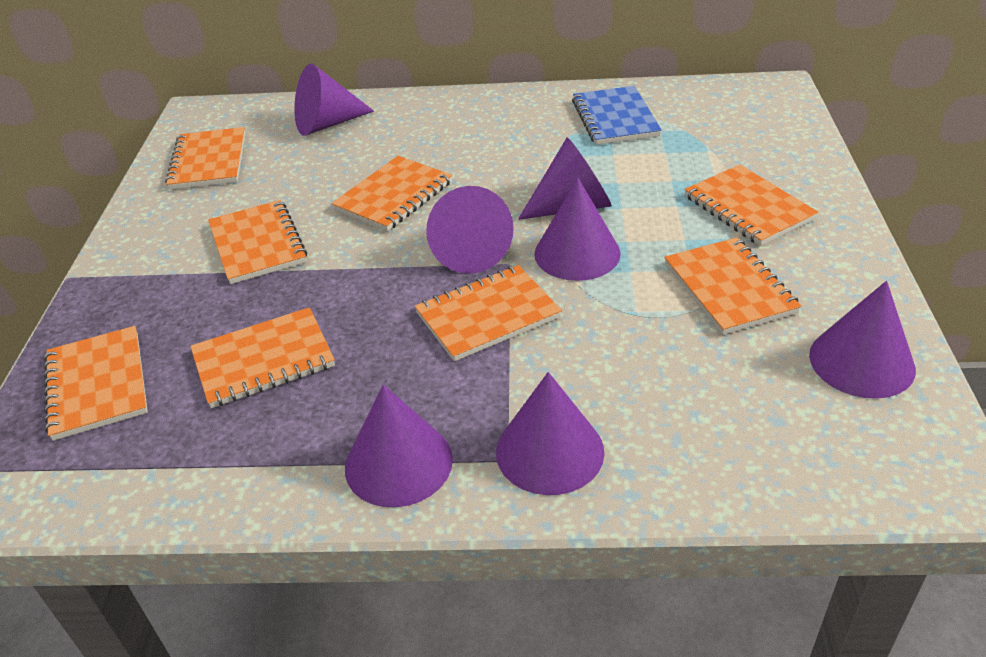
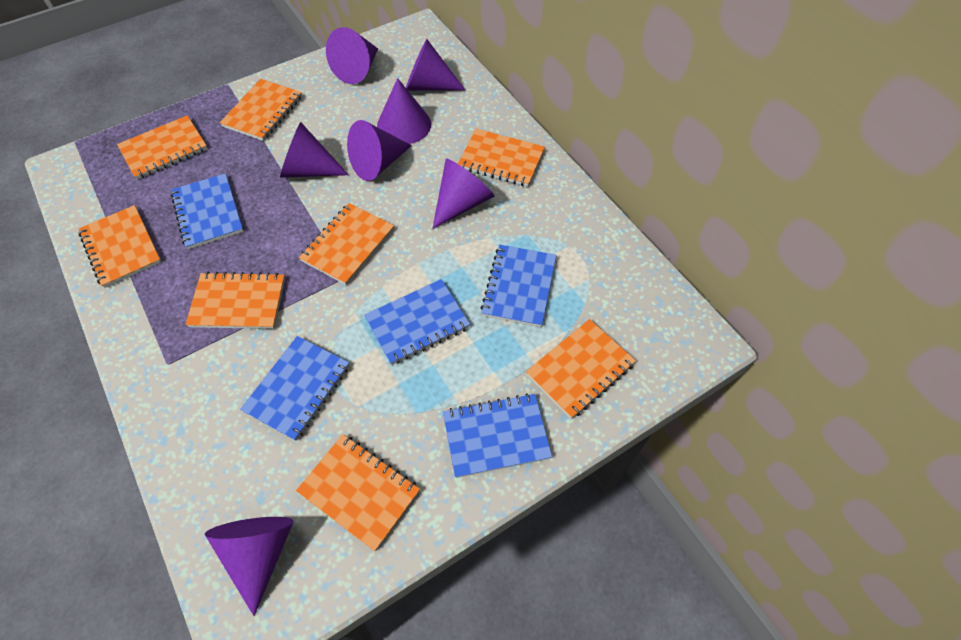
blue notebook: 1 -> 5

